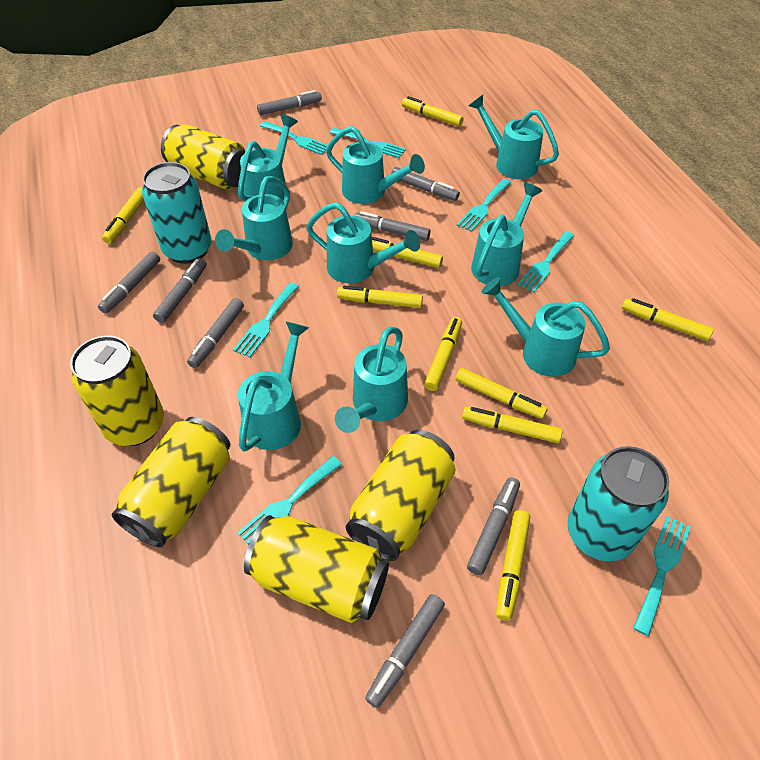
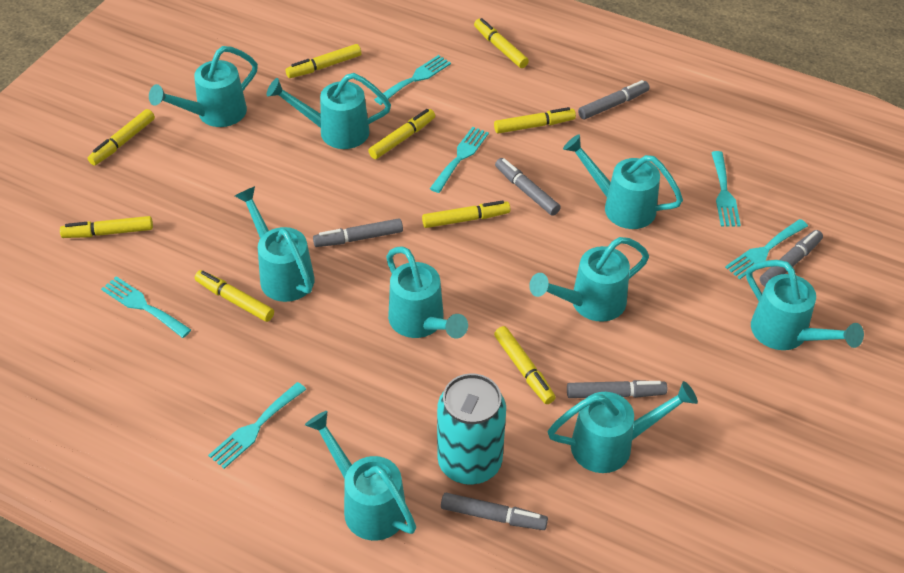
grey marker: 8 -> 6
turquoise can: 2 -> 1
turquoise fork: 7 -> 6
yellow can: 5 -> 0

